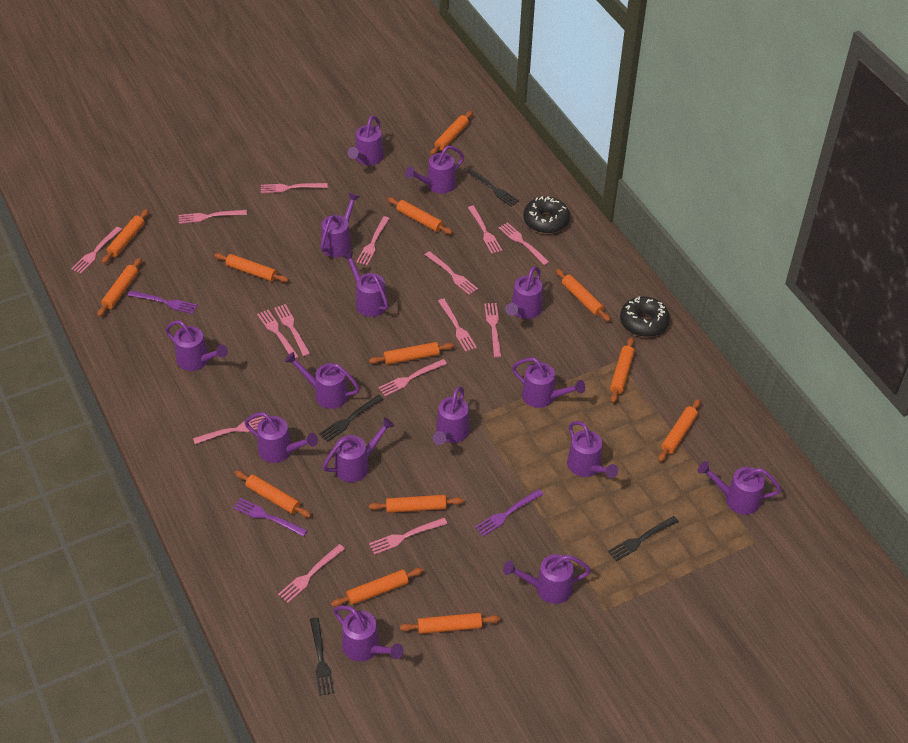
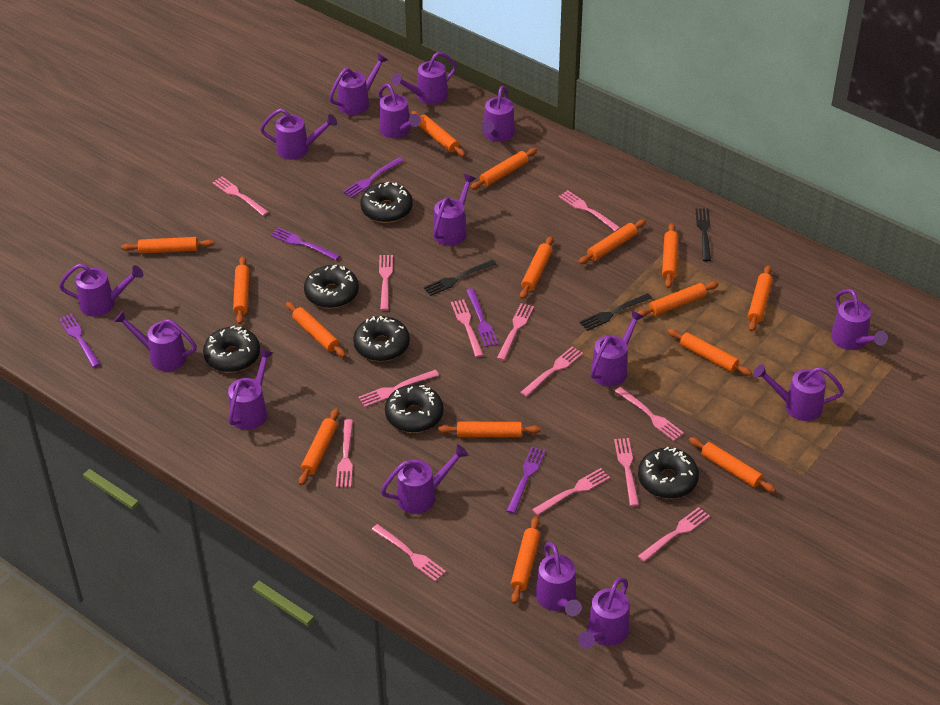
black donut: 2 -> 6
black fork: 4 -> 3
orange rolling pin: 13 -> 15
pink fork: 15 -> 13
purple fork: 3 -> 5

